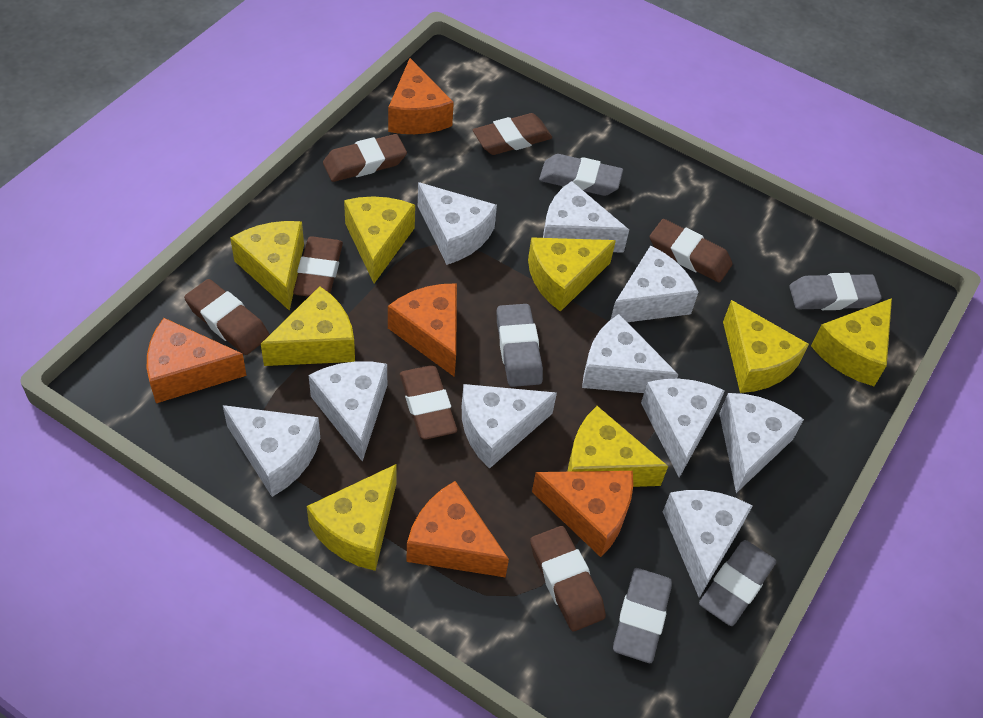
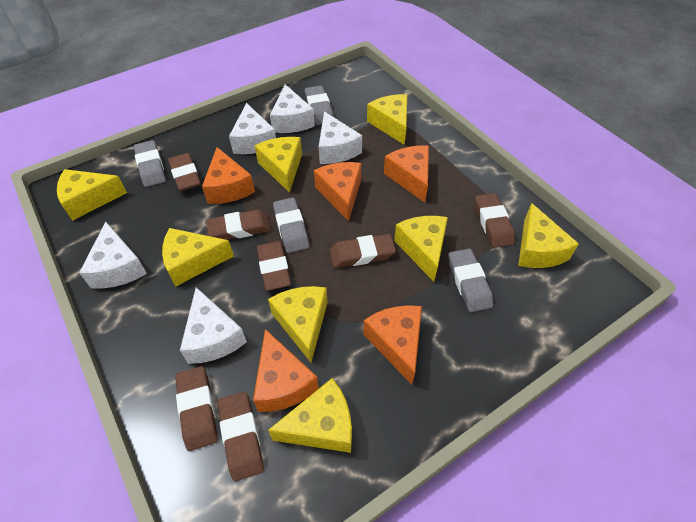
grey eraser: 5 -> 4
white cheese: 10 -> 5

